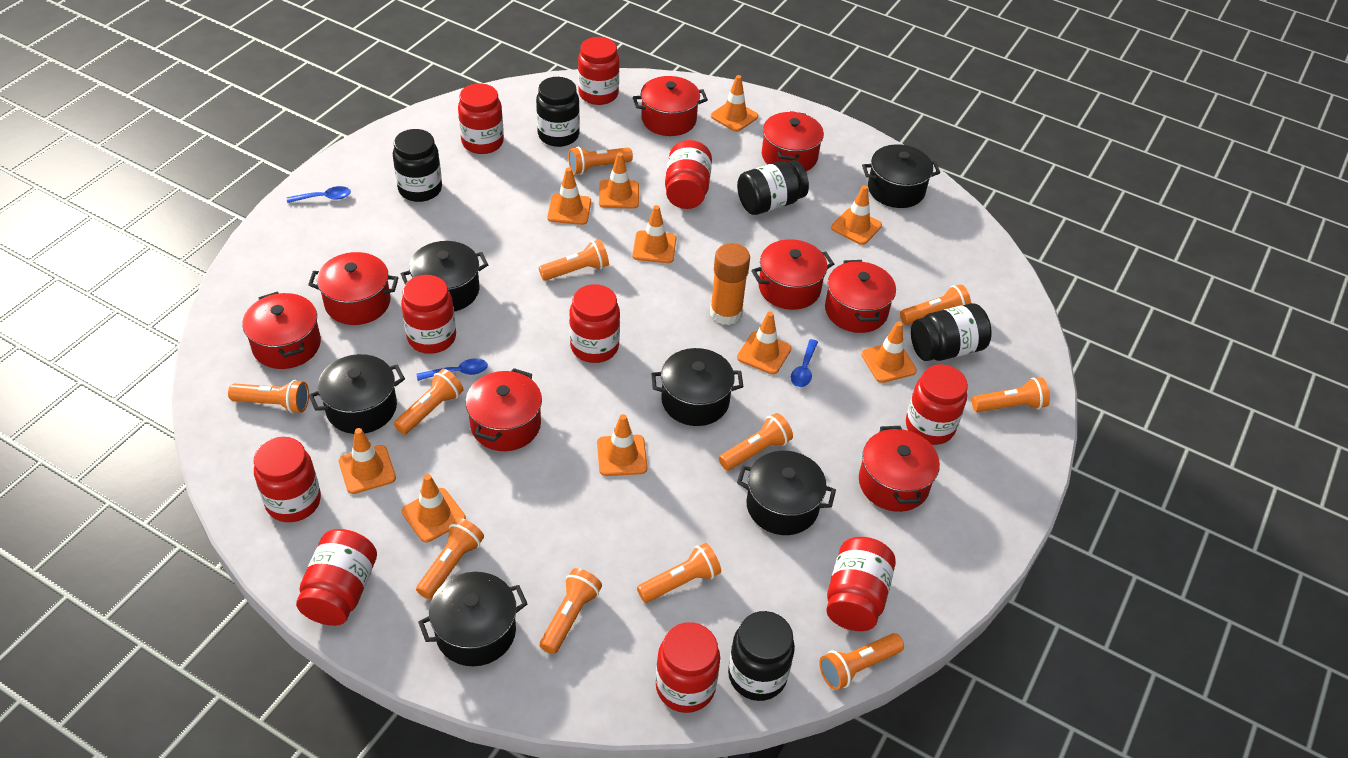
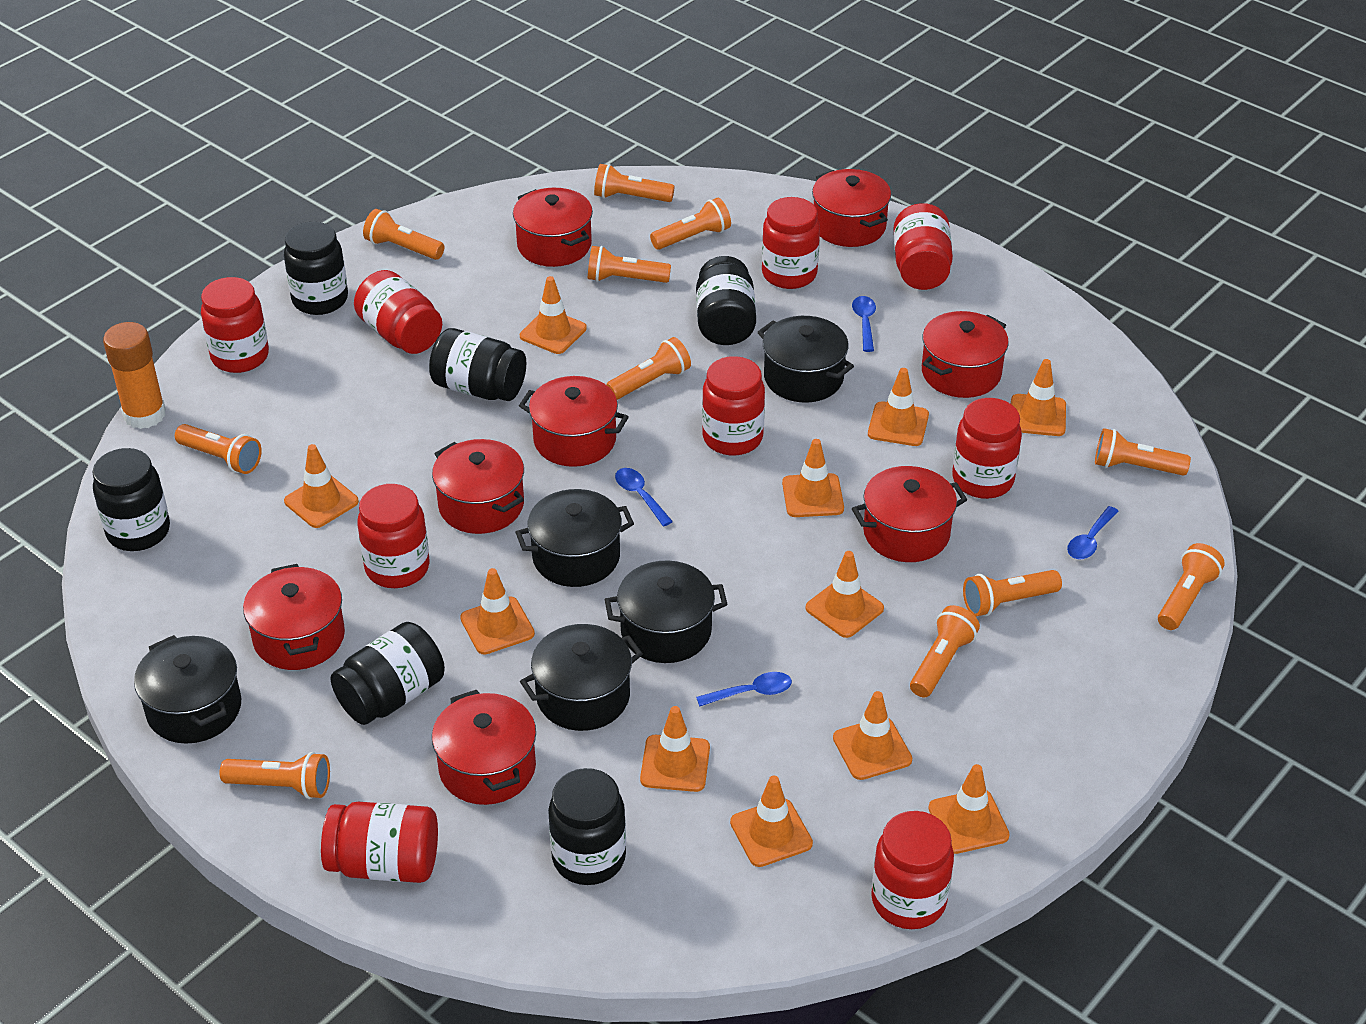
black jar: 5 -> 6
black pot: 6 -> 5
blue spoon: 3 -> 4
orange traffic cone: 10 -> 11
red jar: 10 -> 9

